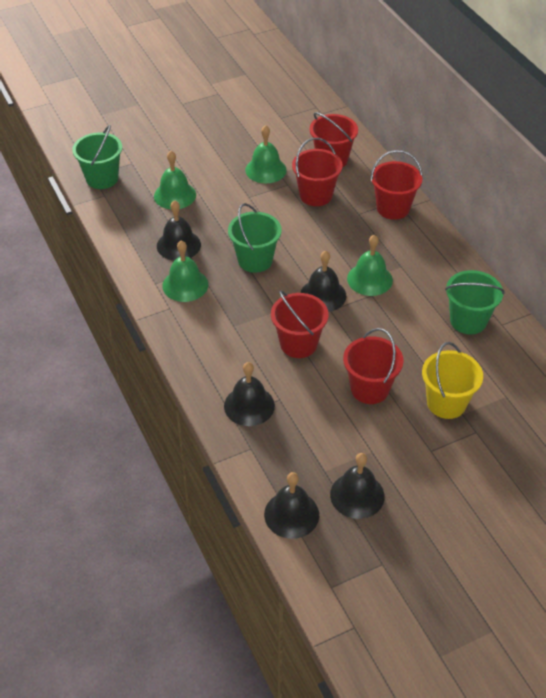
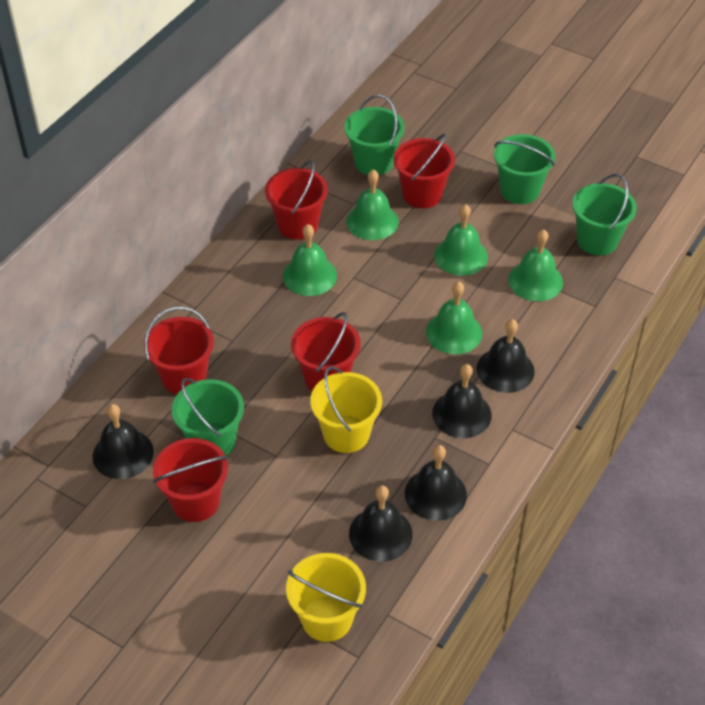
green bell: 4 -> 5
green bucket: 3 -> 4
yellow bucket: 1 -> 2

